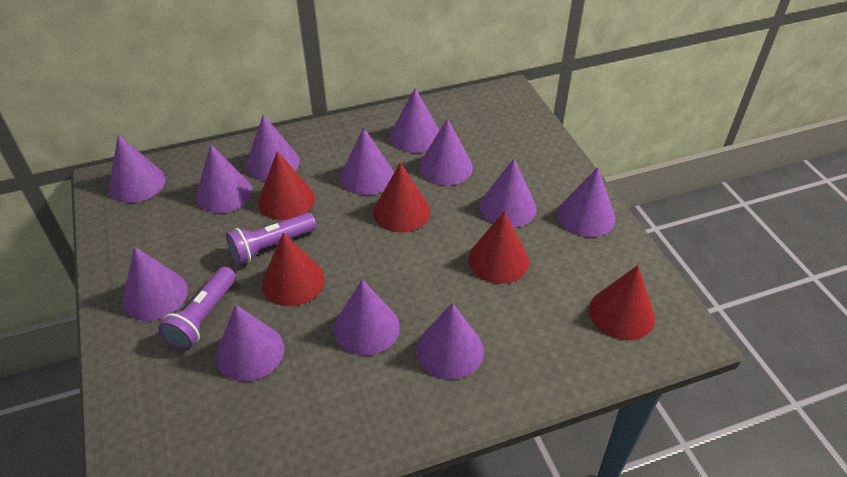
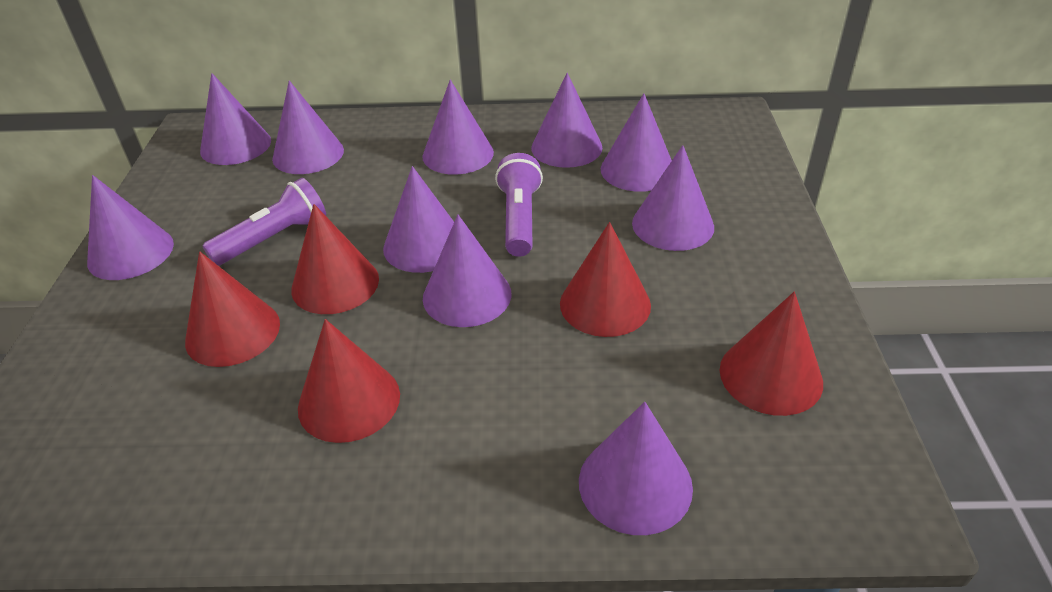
purple cone: 12 -> 10

